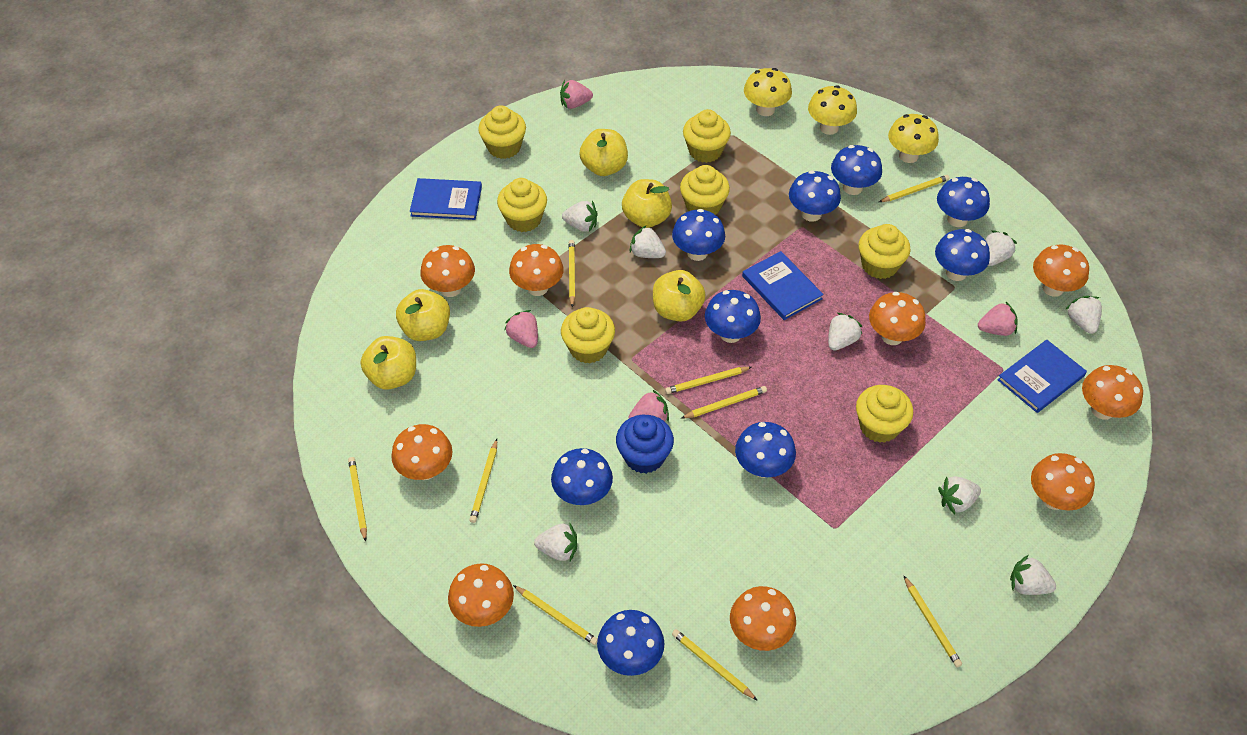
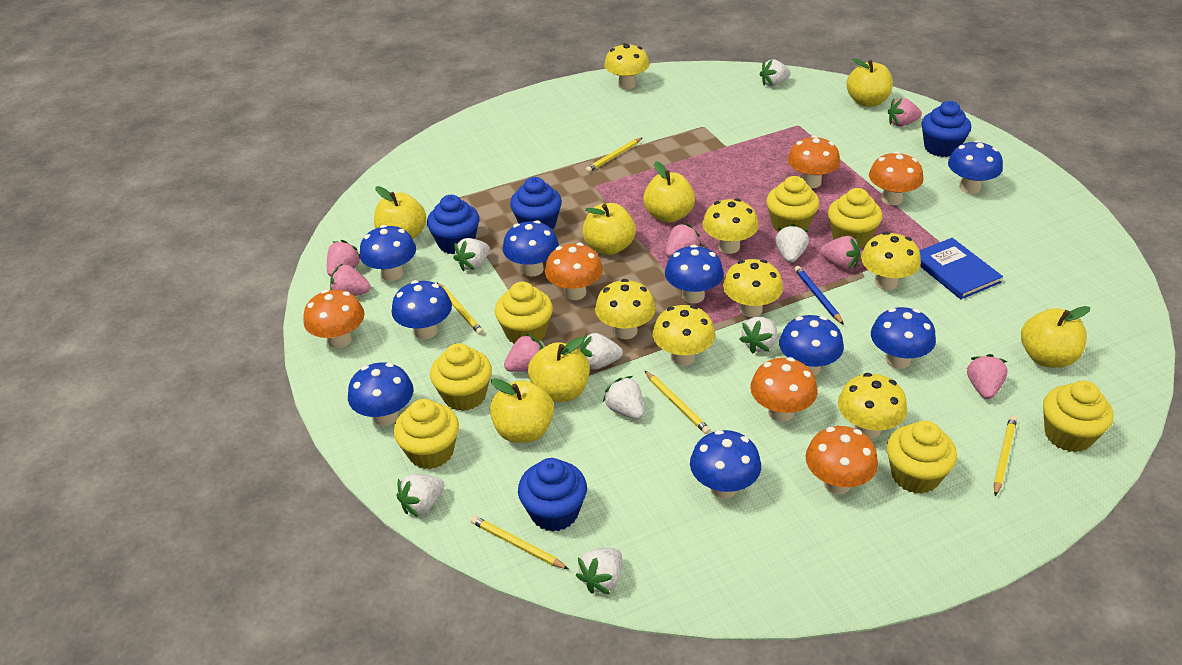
blue book: 3 -> 1
blue cupcake: 1 -> 4
blue pencil: 0 -> 1
orange mushroom: 9 -> 6
pink strawberry: 4 -> 7
yellow apple: 5 -> 7
yellow mushroom: 3 -> 7
yellow pencil: 9 -> 5

